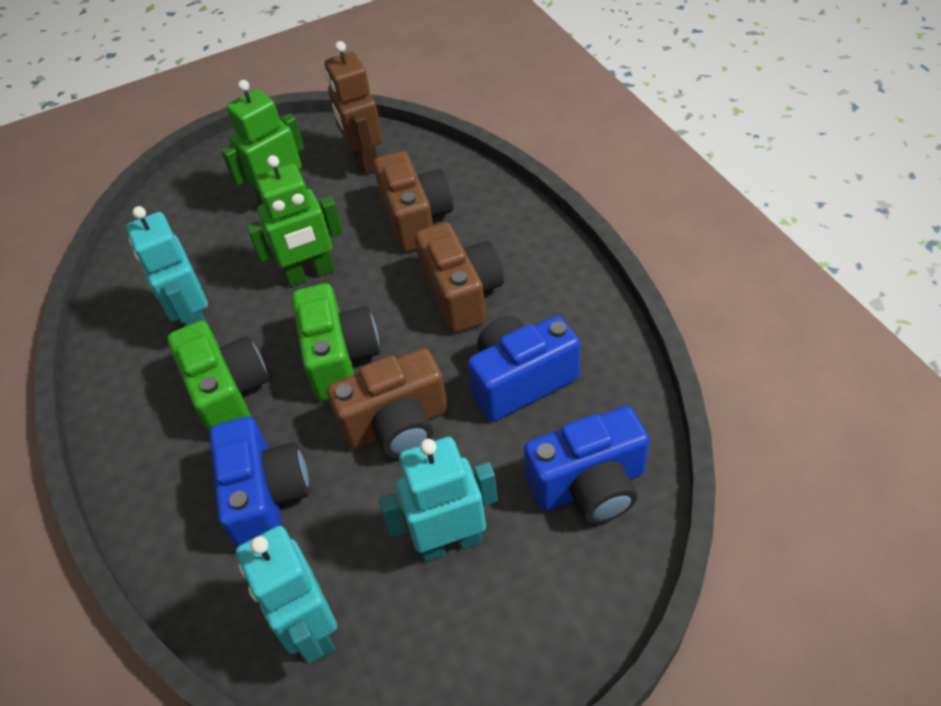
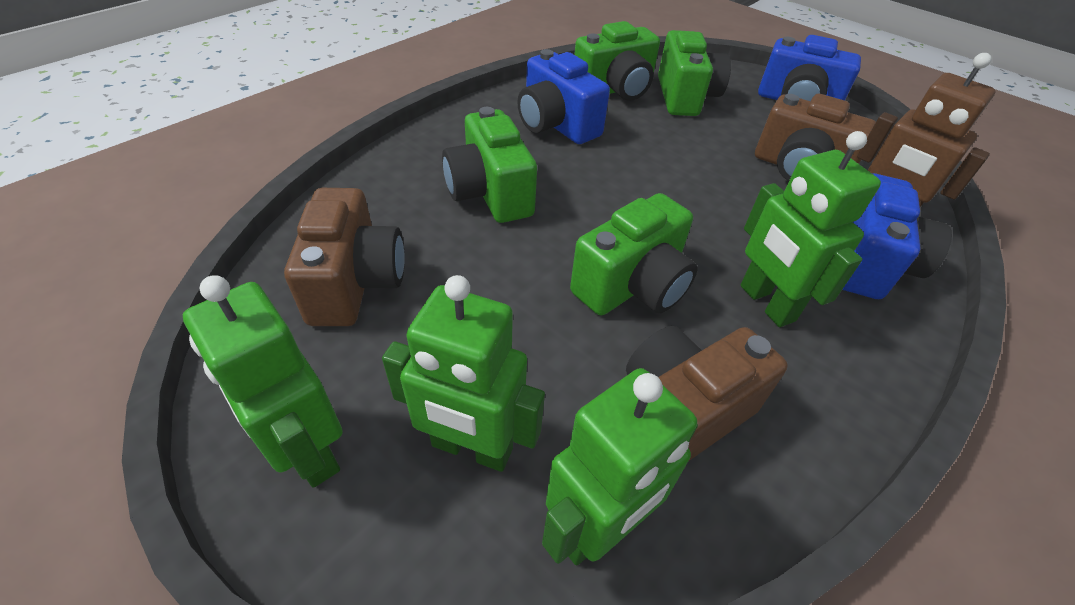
green camera: 2 -> 4
green robot: 2 -> 4
turquoise robot: 3 -> 0

